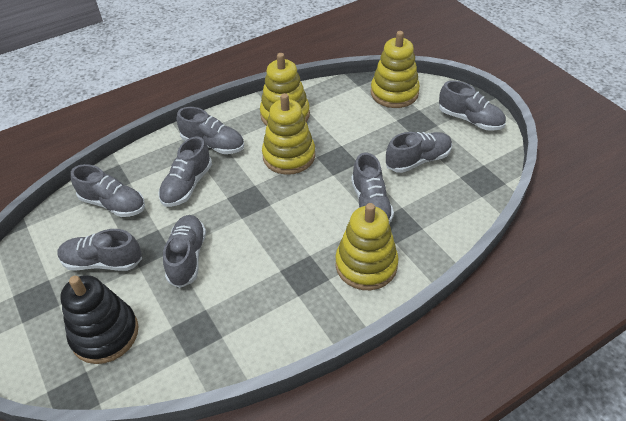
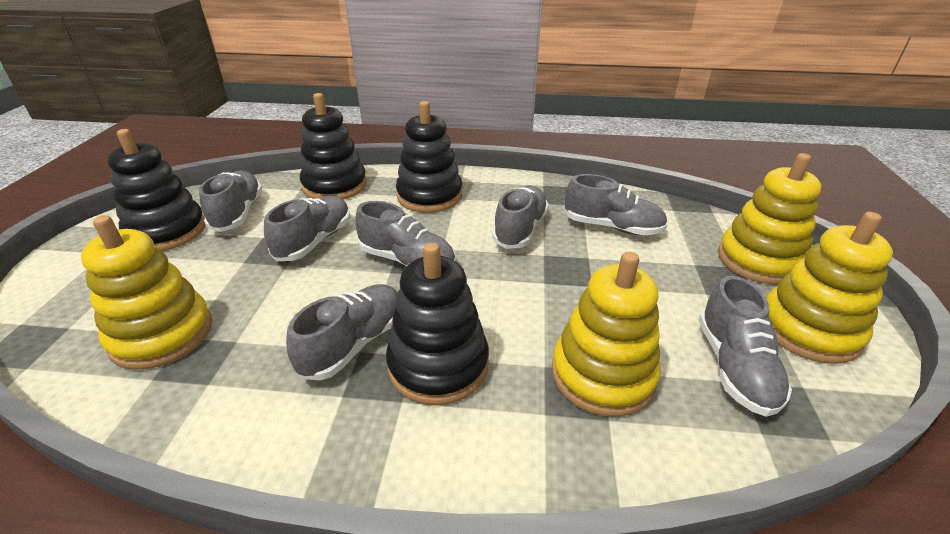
black stacking toy: 1 -> 4
grey shoe: 8 -> 7

